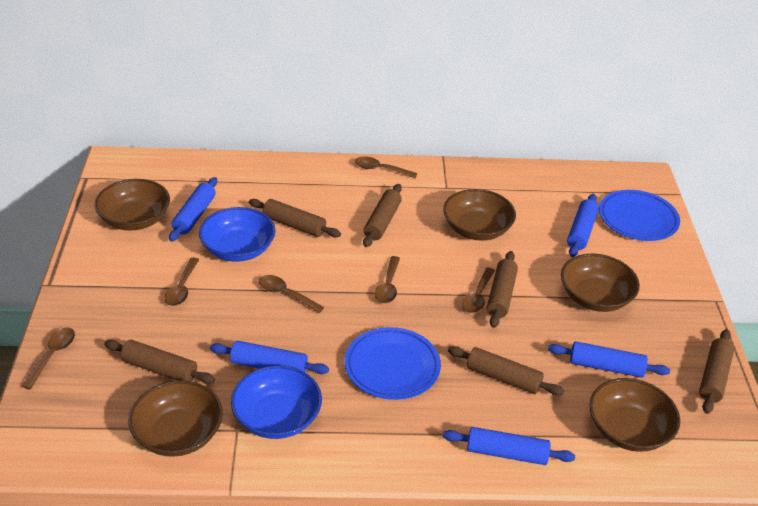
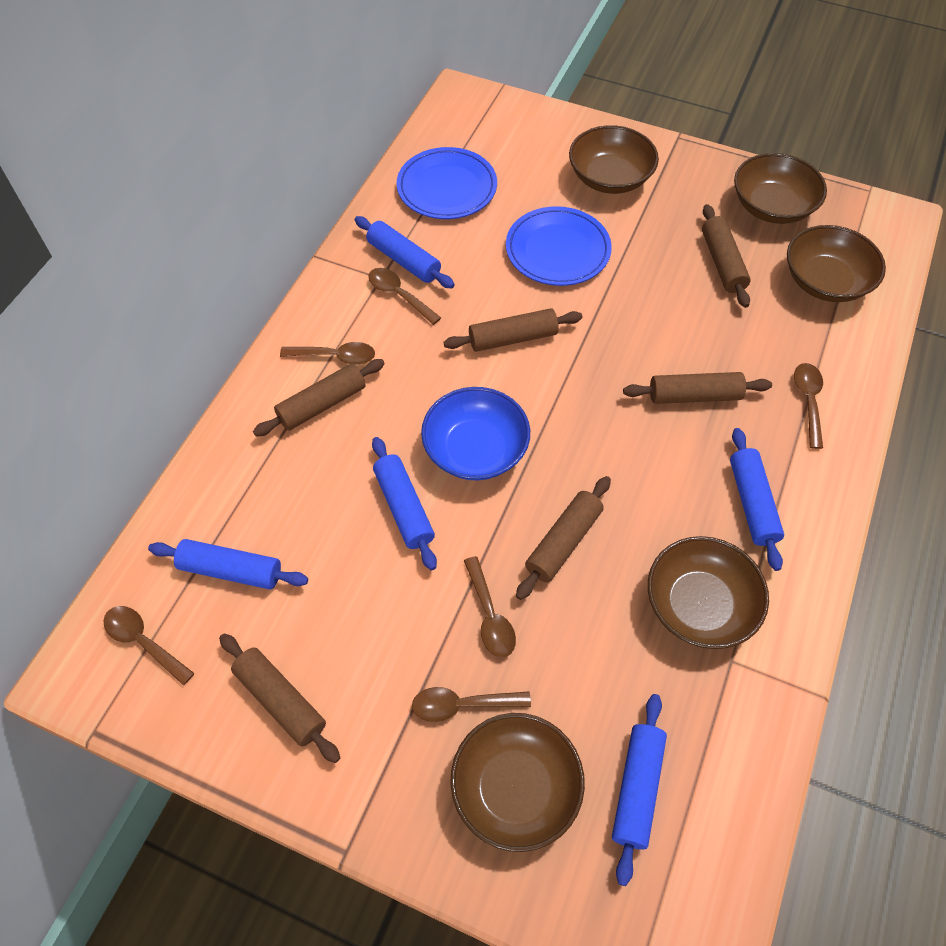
blue bowl: 2 -> 1

